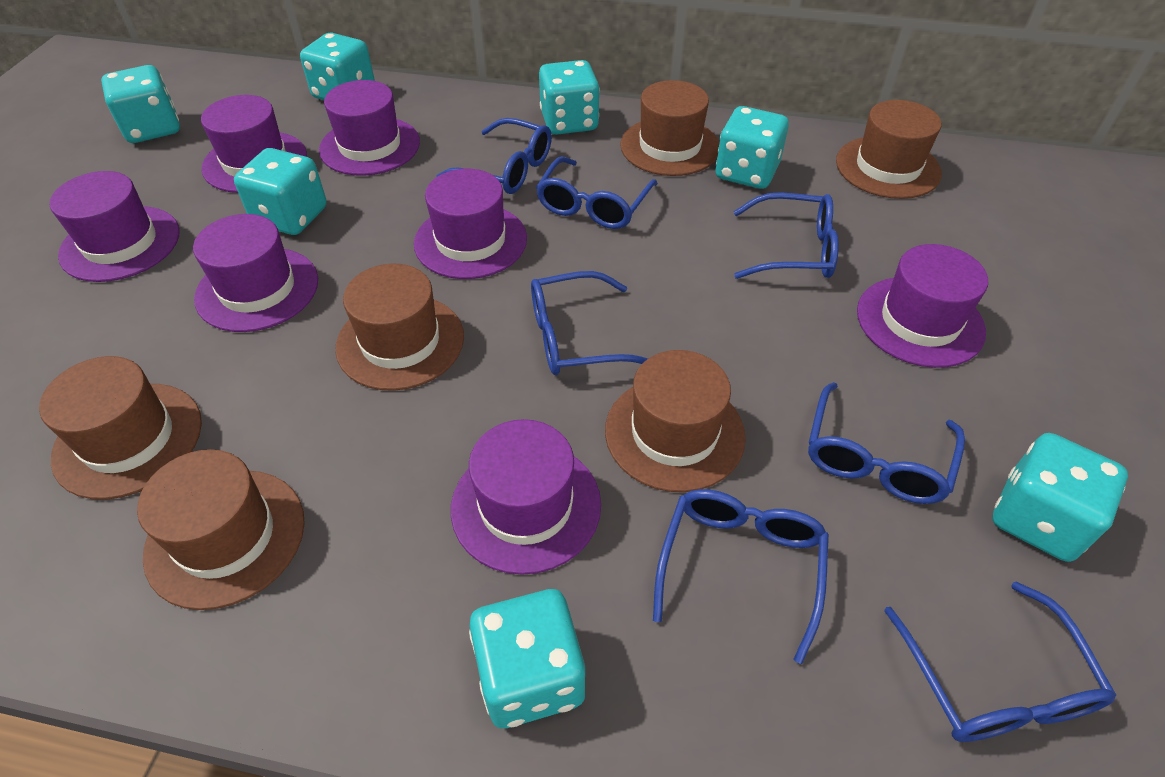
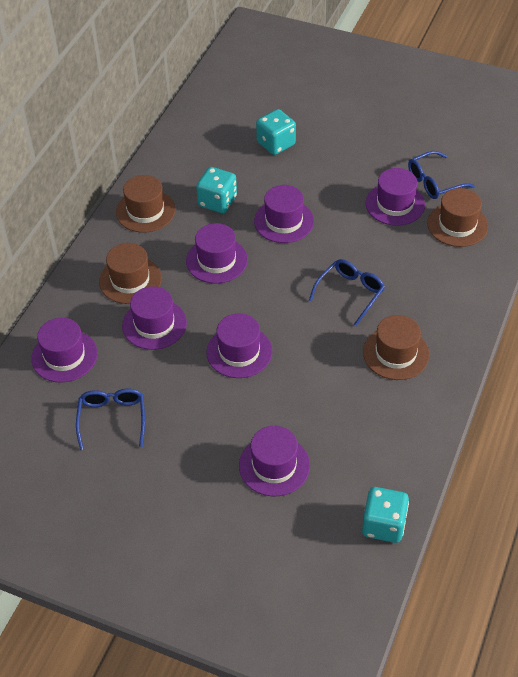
blue glasses: 7 -> 3
brown hat: 6 -> 4
turquoise dice: 7 -> 3

